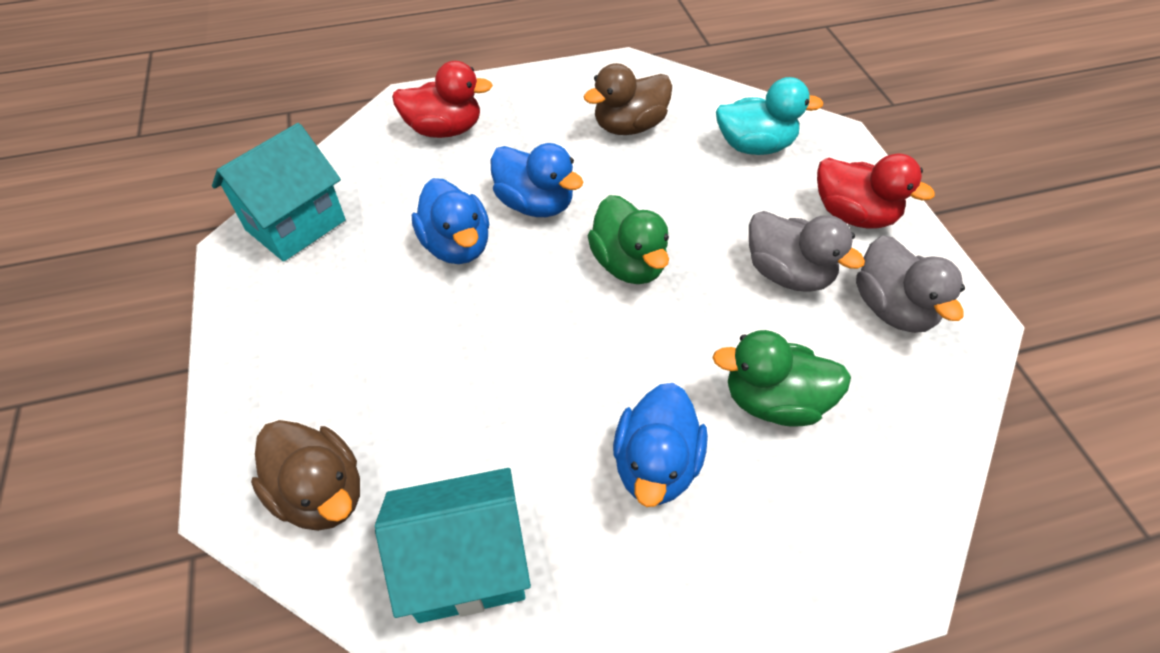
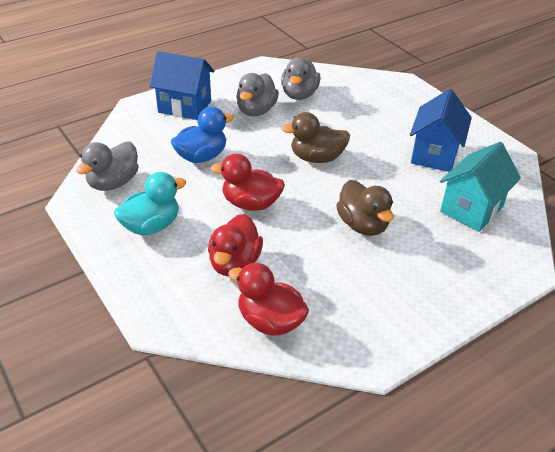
blue duck: 3 -> 1
blue house: 0 -> 2
green duck: 2 -> 0
grey duck: 2 -> 3
red duck: 2 -> 3
turquoise house: 2 -> 1

